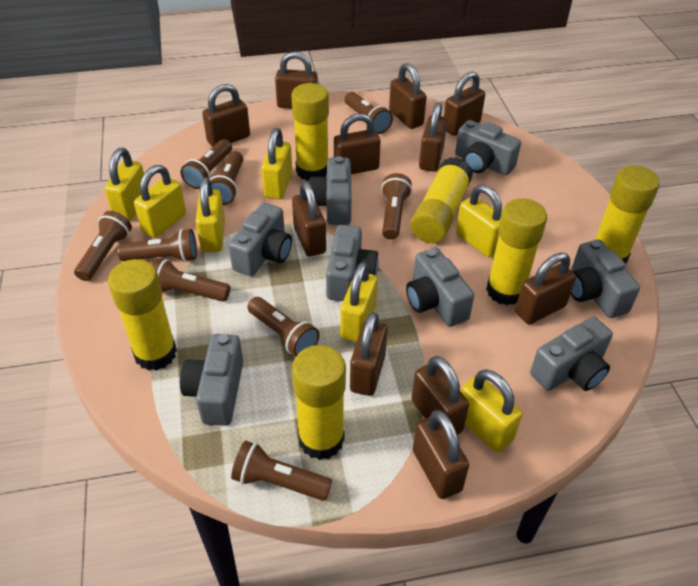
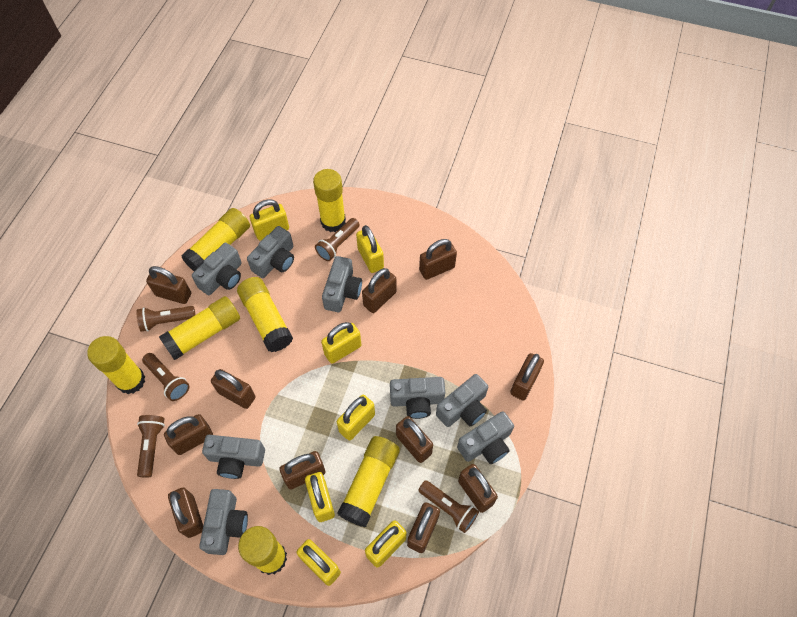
brown flashlight: 9 -> 5
yellow glue stick: 6 -> 7

